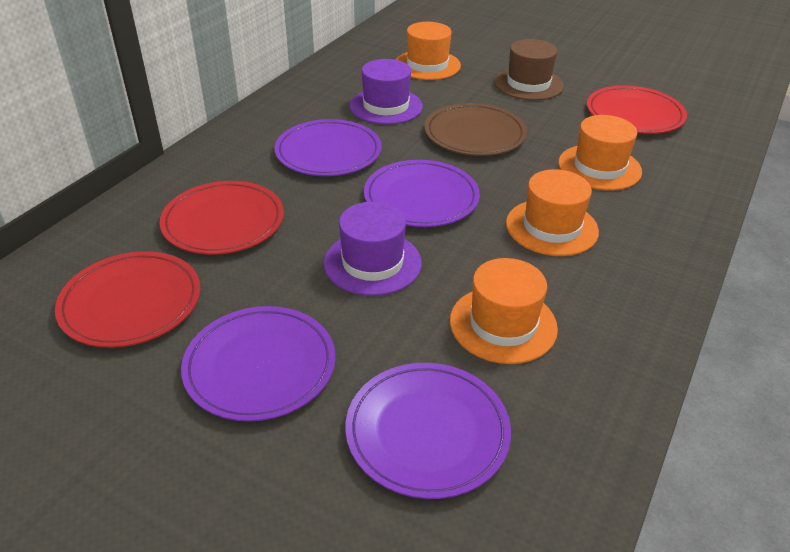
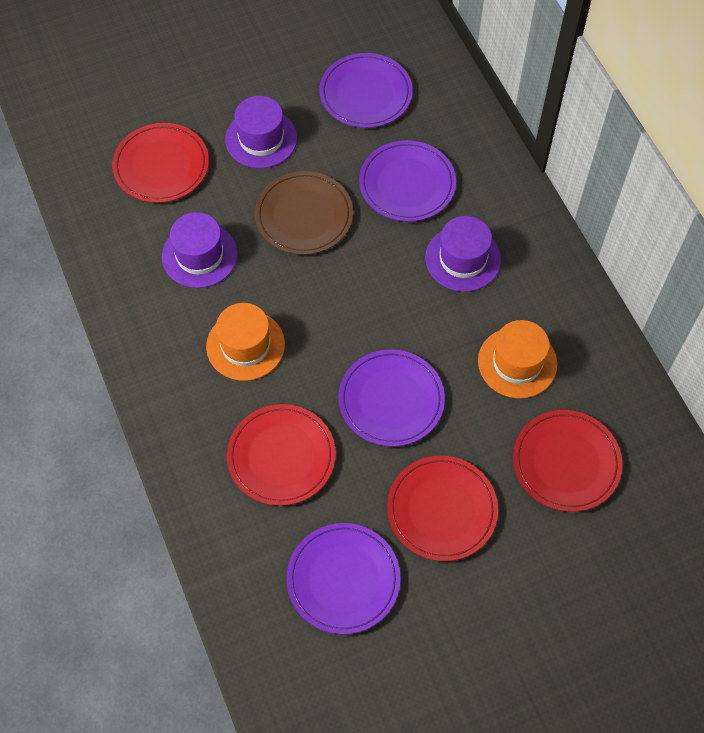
brown hat: 1 -> 0
orange hat: 4 -> 2
purple hat: 2 -> 3
red plate: 3 -> 4

